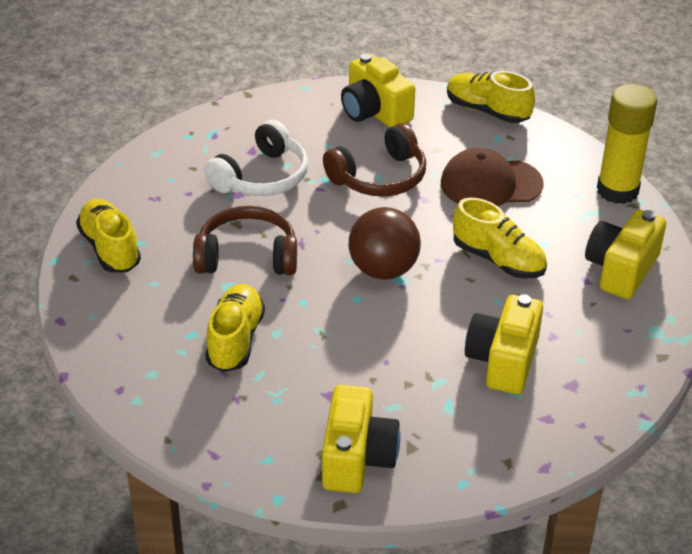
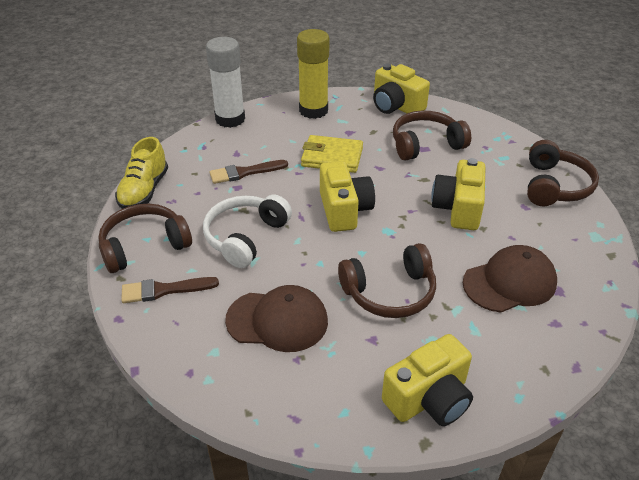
brown ball: 1 -> 0
brown brush: 0 -> 2
brown cap: 1 -> 2
brown headphones: 2 -> 4
white glue stick: 0 -> 1
yellow shoe: 4 -> 1
yellow wallet: 0 -> 1

